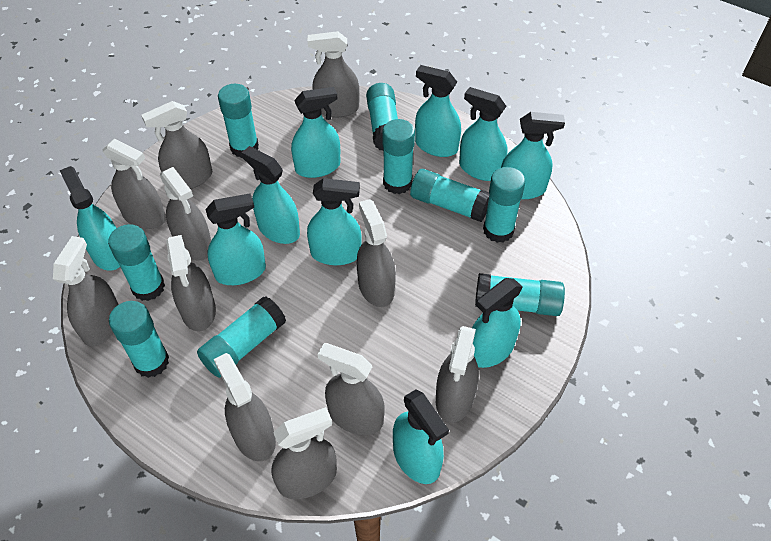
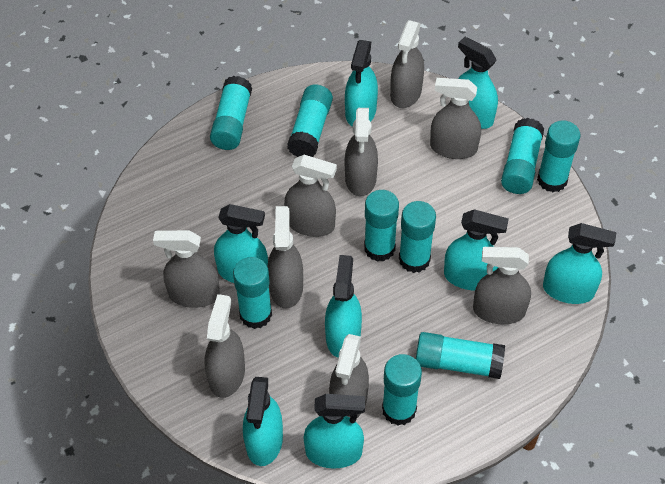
grey spray bottle: 11 -> 9
turquoise spray bottle: 10 -> 8

